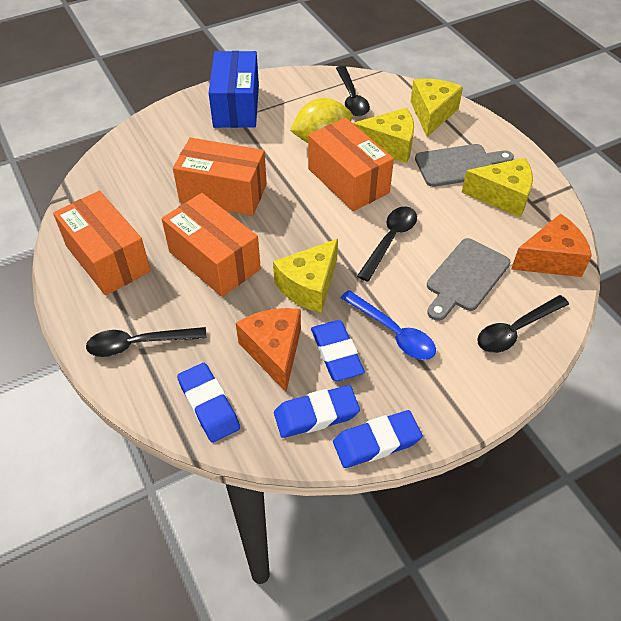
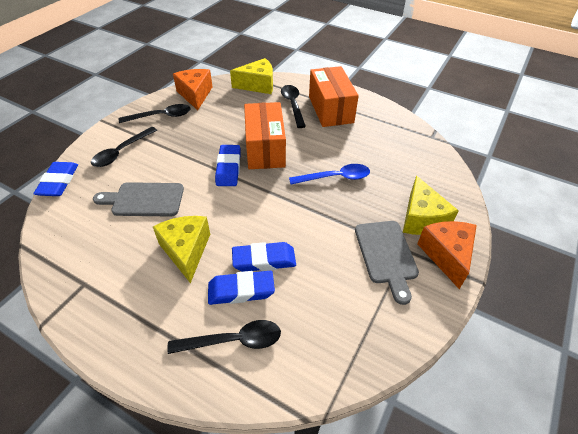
blue box: 1 -> 0
orange box: 4 -> 2
yellow cheese: 4 -> 3
yellow lemon: 1 -> 0

